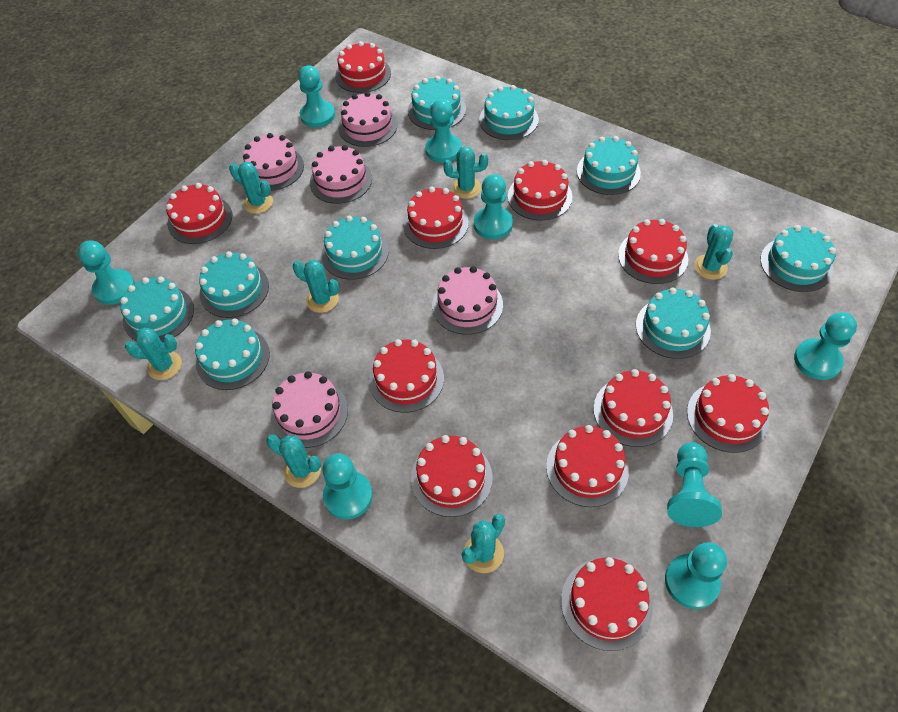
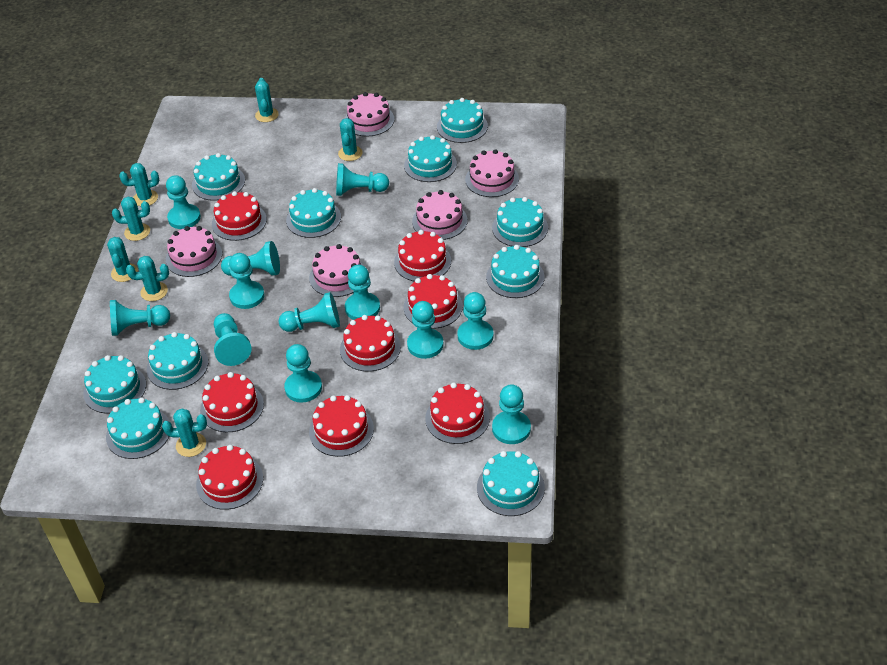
red cake: 11 -> 8
turquoise cake: 9 -> 10
turquoise pawn: 8 -> 12

